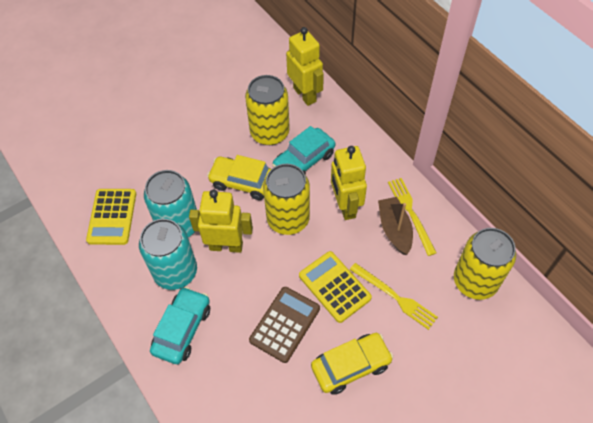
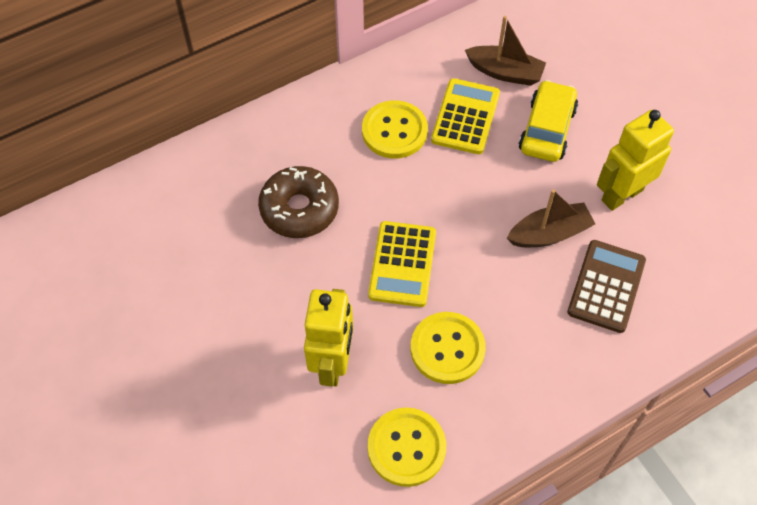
brown boat: 1 -> 2
brown donut: 0 -> 1
turquoise can: 2 -> 0
turquoise car: 2 -> 0
yellow button: 0 -> 3
yellow can: 3 -> 0
yellow car: 2 -> 1
yellow fork: 2 -> 0
yellow robot: 3 -> 2

